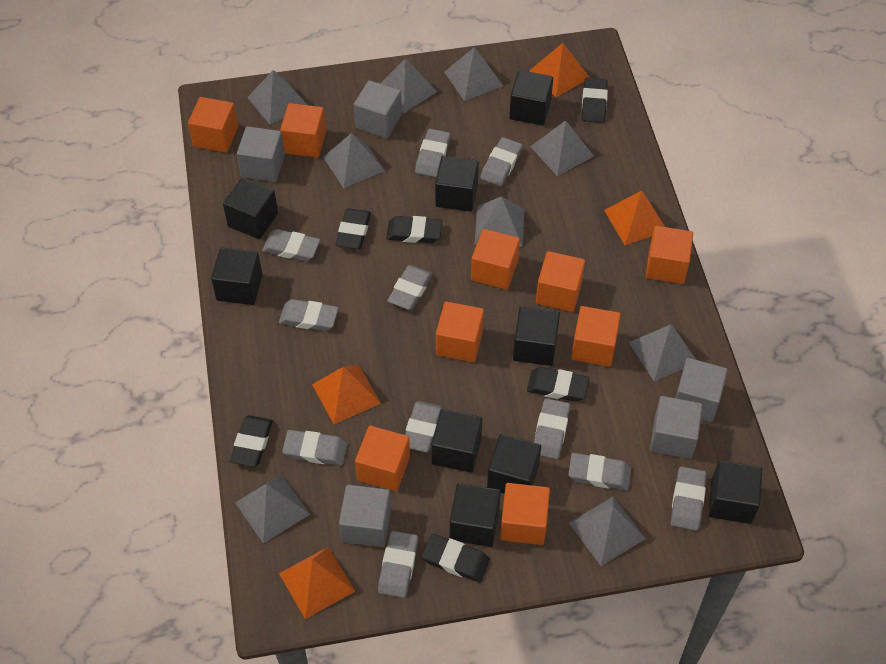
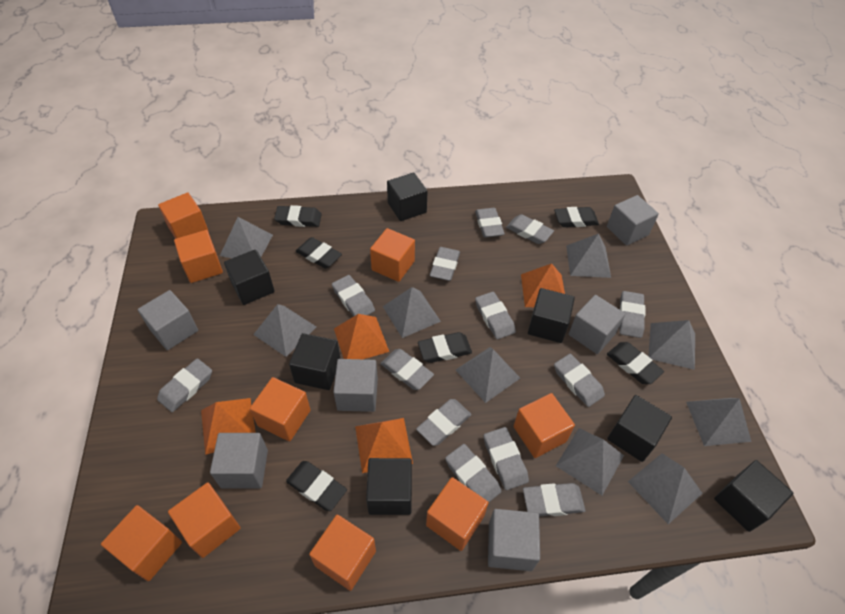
black cube: 9 -> 7
grey cube: 5 -> 6
grey eraser: 11 -> 13

